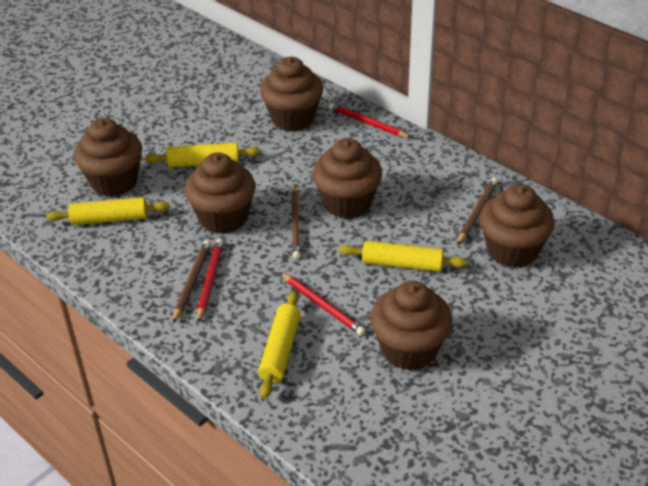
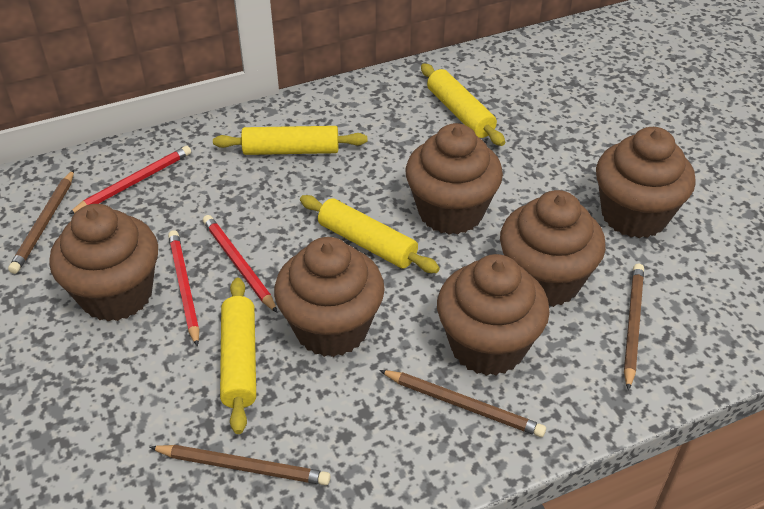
brown pencil: 3 -> 4

